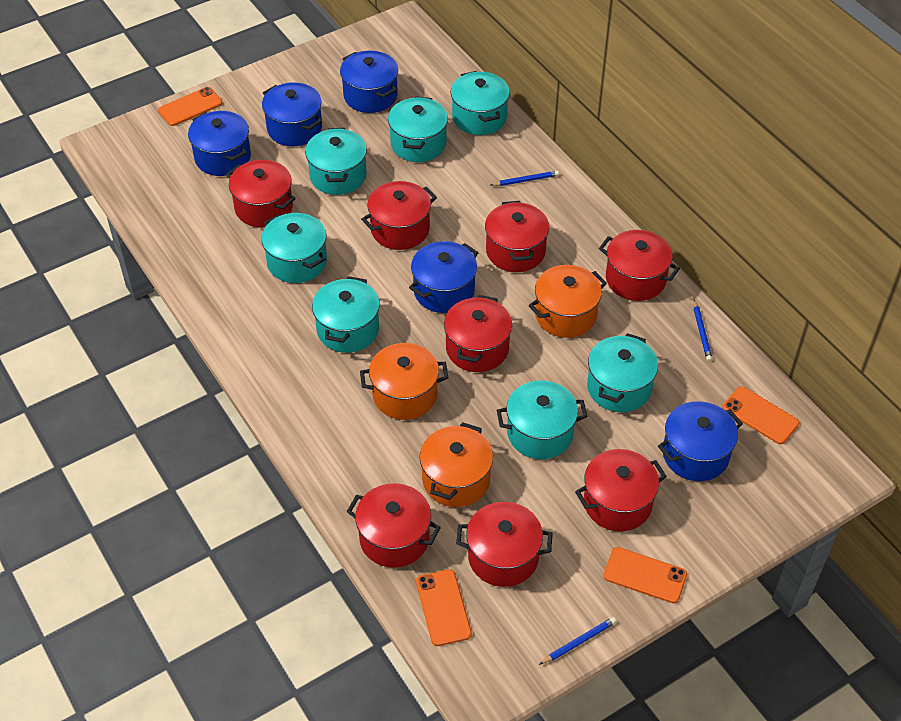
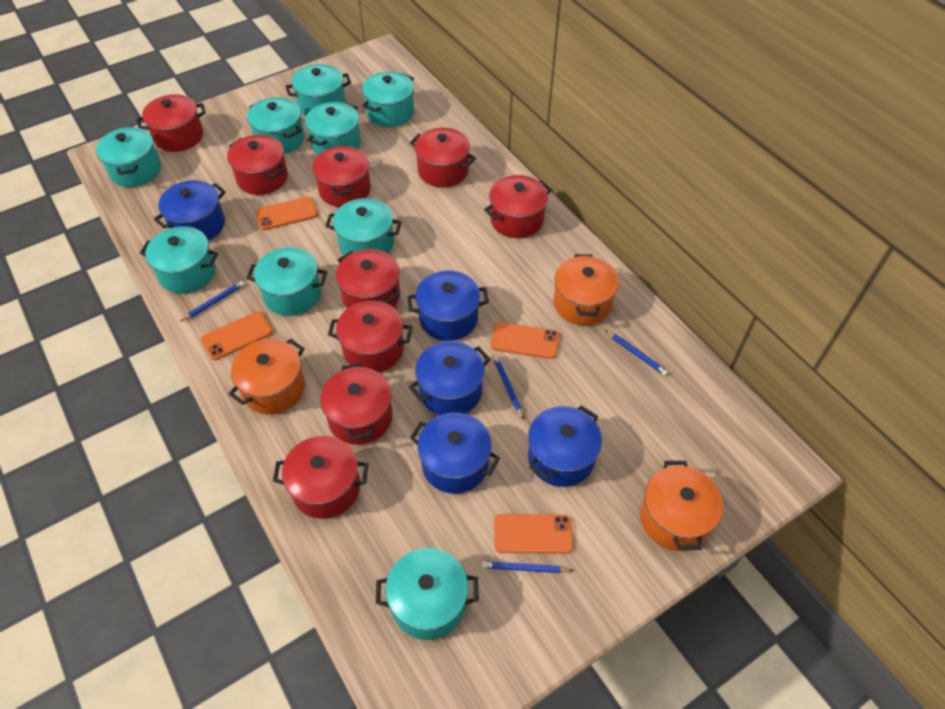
blue pencil: 3 -> 4
red pot: 8 -> 9
turquoise pot: 7 -> 9

